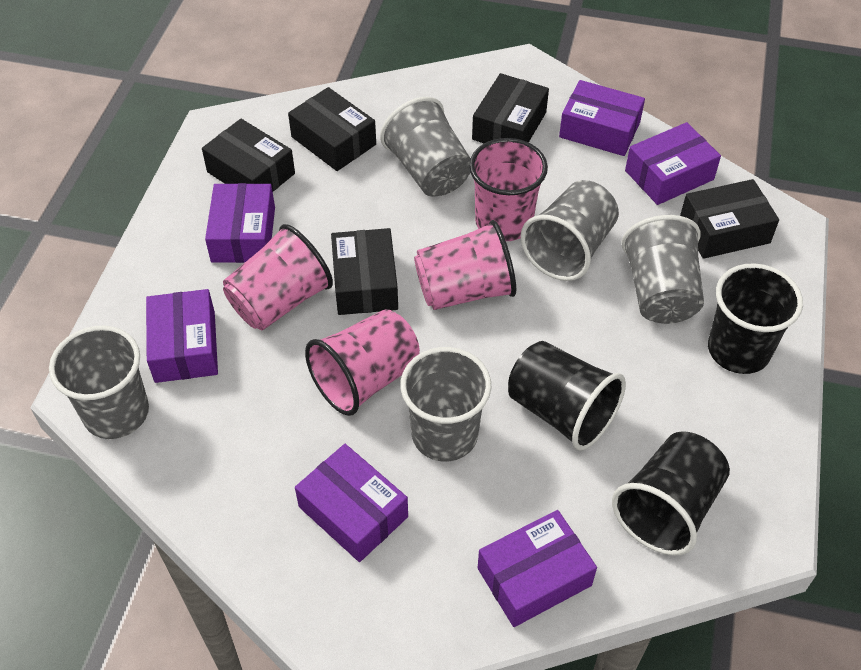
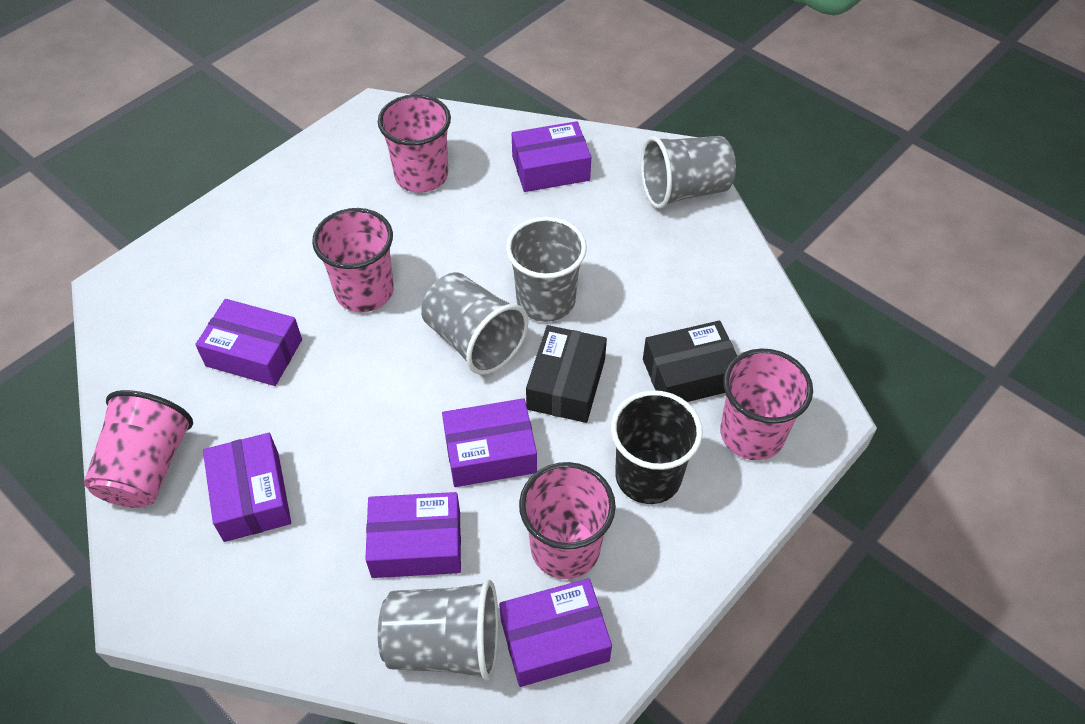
black box: 5 -> 2
black cup: 3 -> 1
grey cup: 5 -> 4
pink cup: 4 -> 5

